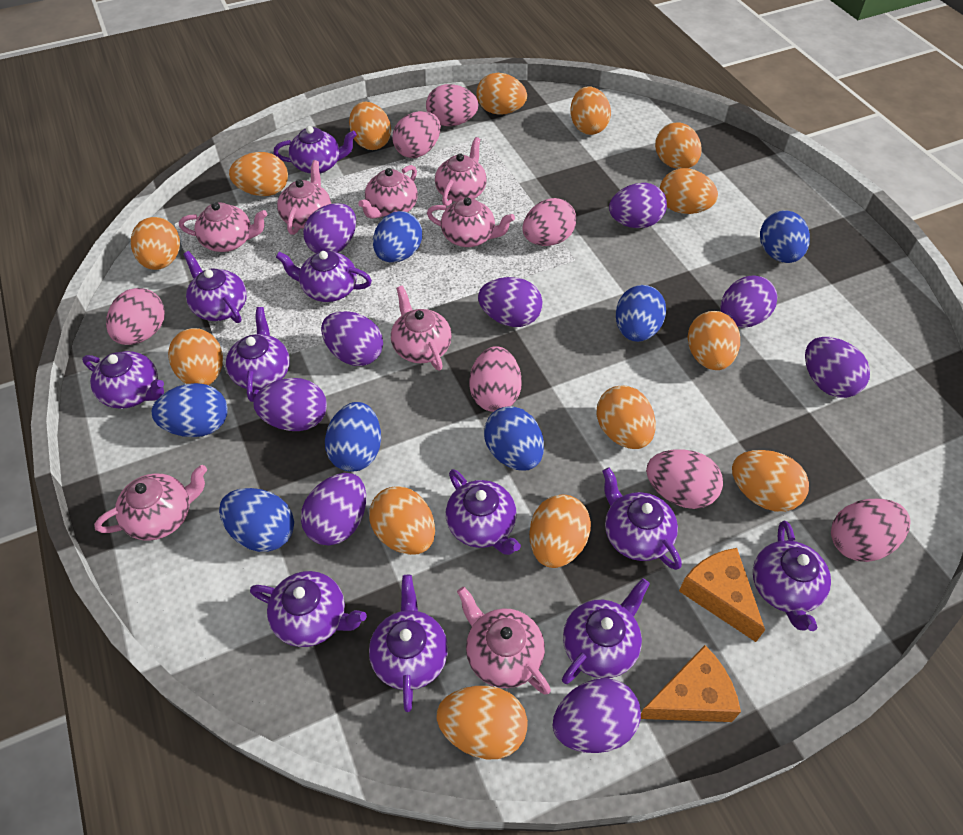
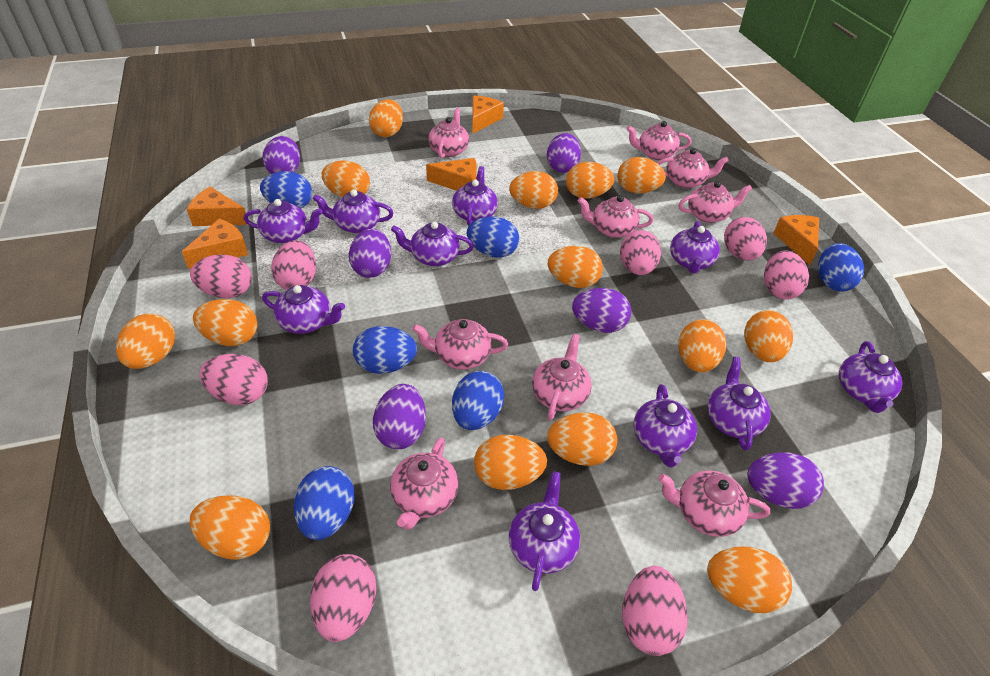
blue egg: 7 -> 6
orange cheese: 2 -> 5
pink egg: 7 -> 8
pink teapot: 8 -> 9
purple egg: 9 -> 6
purple teapot: 11 -> 10

